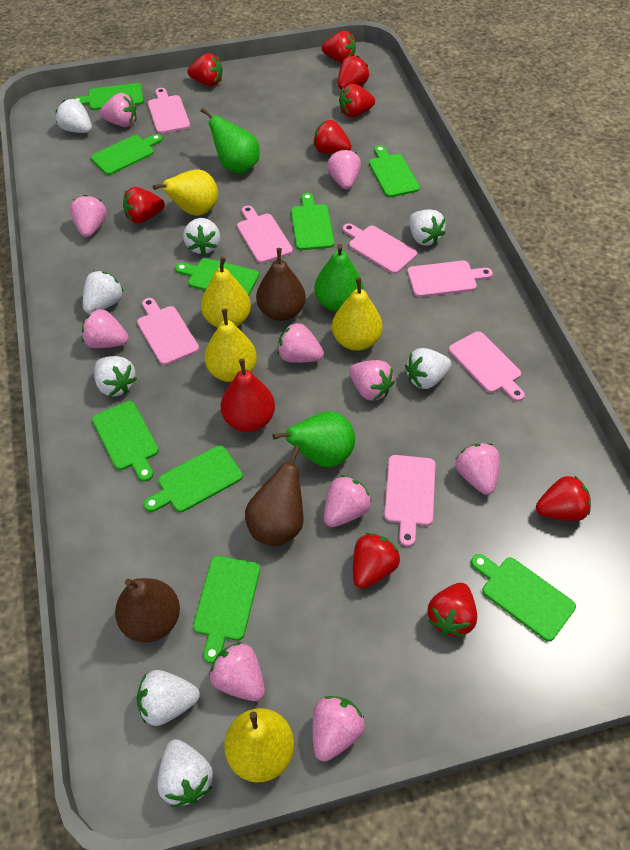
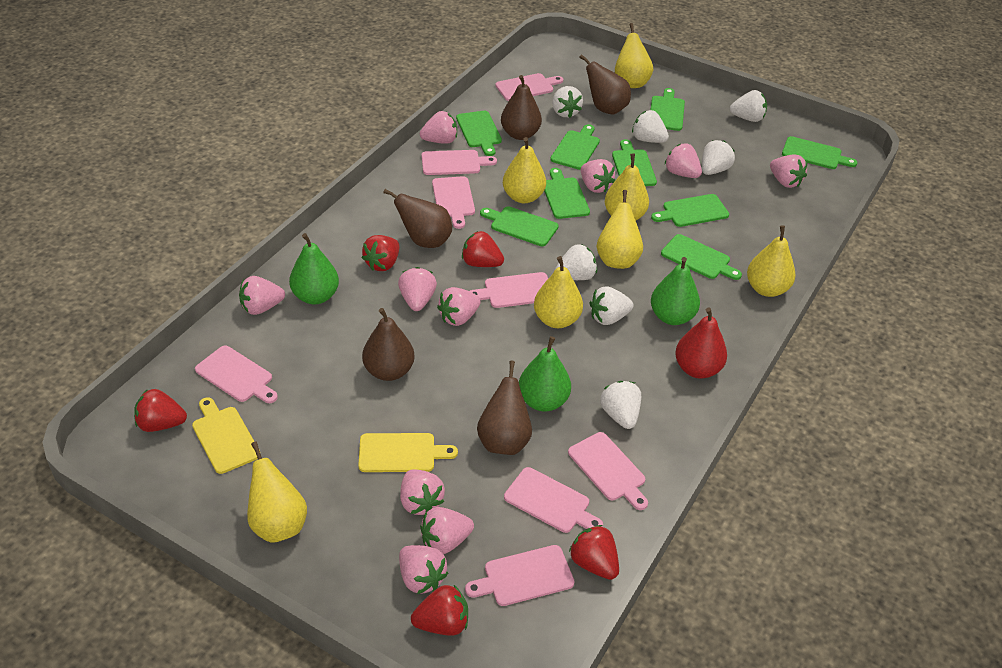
brown pear: 3 -> 5
pink cutting board: 7 -> 8
red strawberry: 9 -> 5
white strawberry: 8 -> 7
yellow cutting board: 0 -> 2
yellow pear: 5 -> 7

